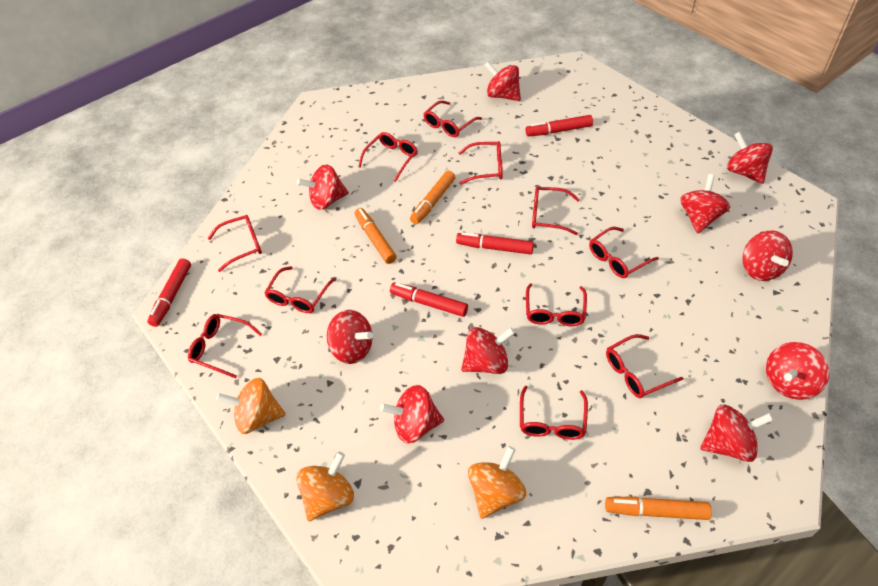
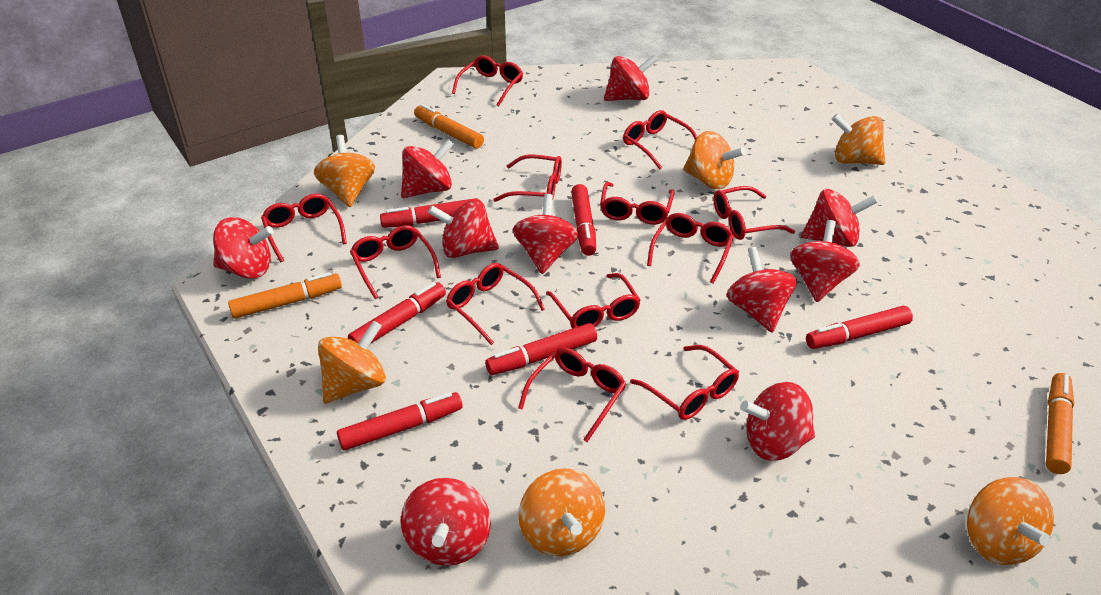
orange spinning top: 3 -> 6
red glasses: 11 -> 12
red marker: 4 -> 6

